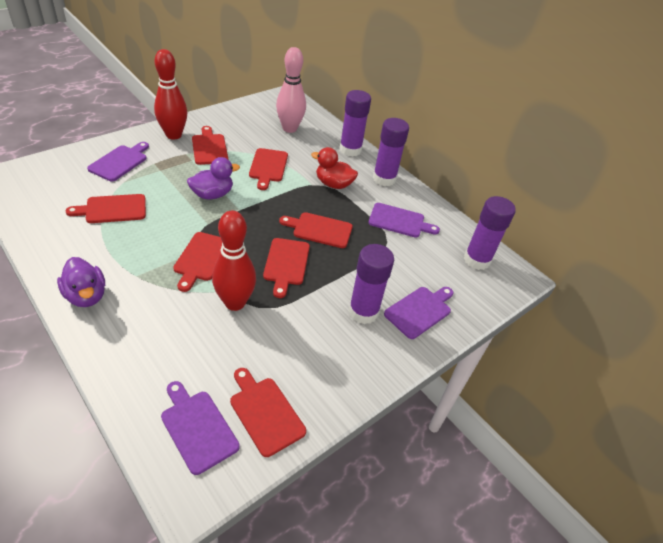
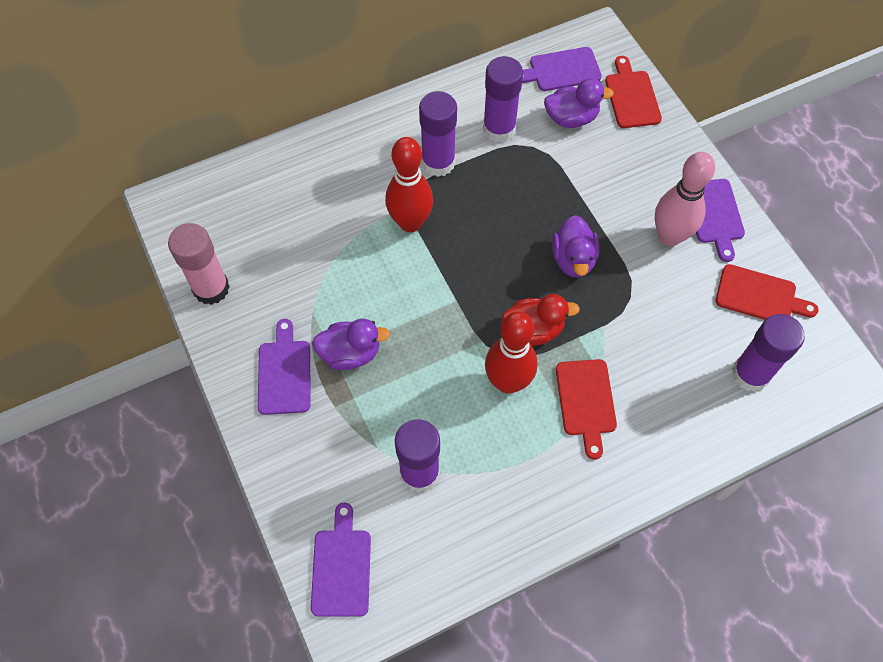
pink glue stick: 0 -> 1
purple duck: 2 -> 3
red cutting board: 7 -> 3

